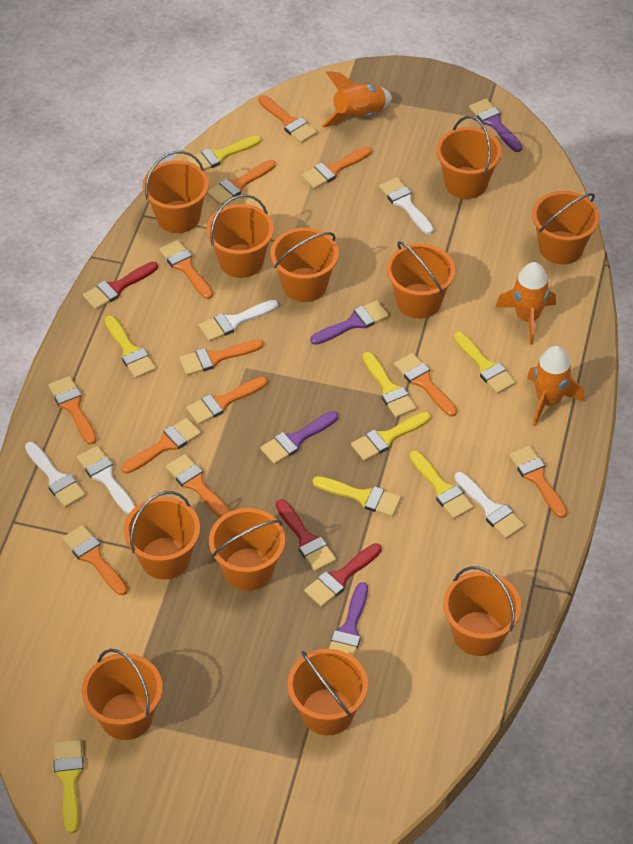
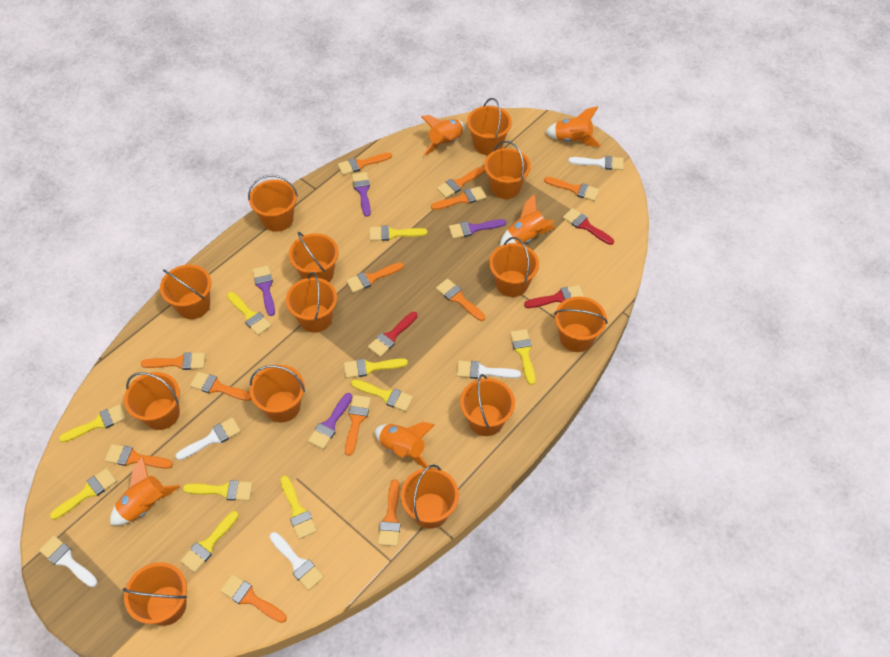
orange bucket: 11 -> 13
orange rocket: 3 -> 5
yellow brush: 8 -> 10

